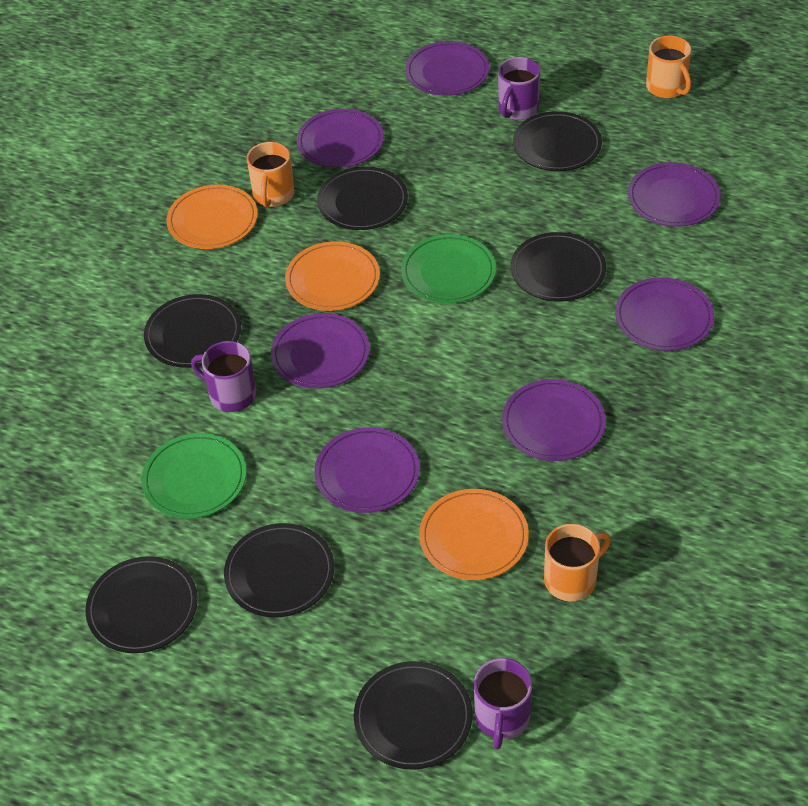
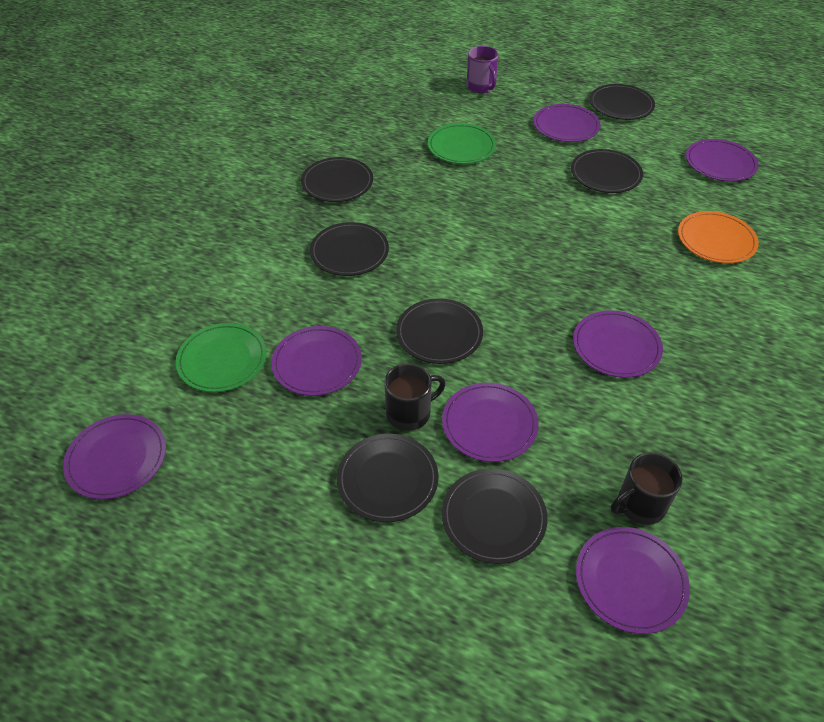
black mug: 0 -> 2
orange mug: 3 -> 0
orange plate: 3 -> 1
purple mug: 3 -> 1

